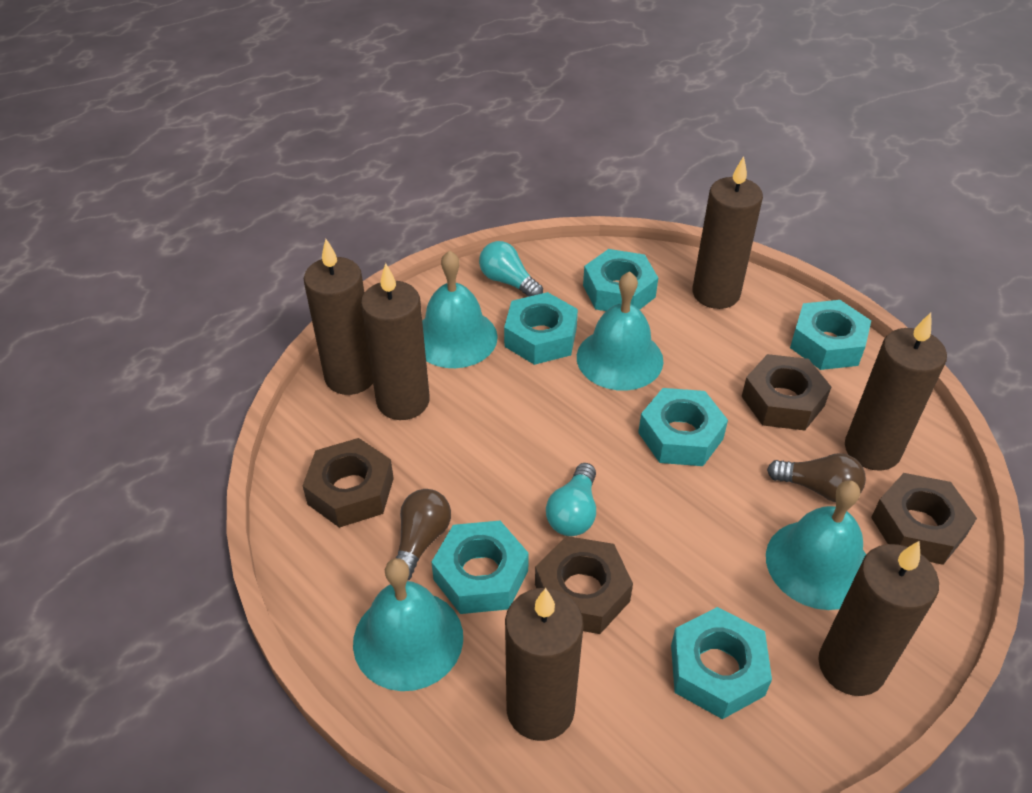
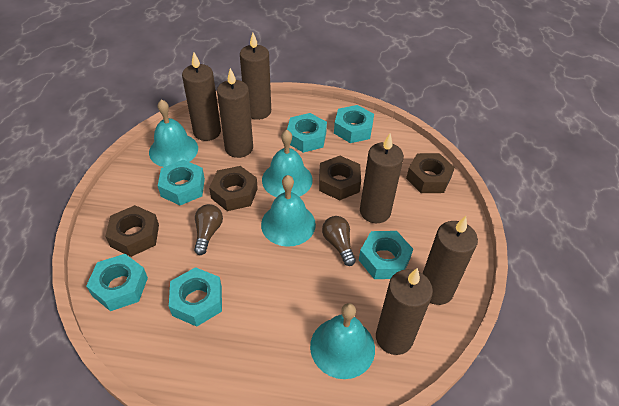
turquoise light bulb: 2 -> 0

